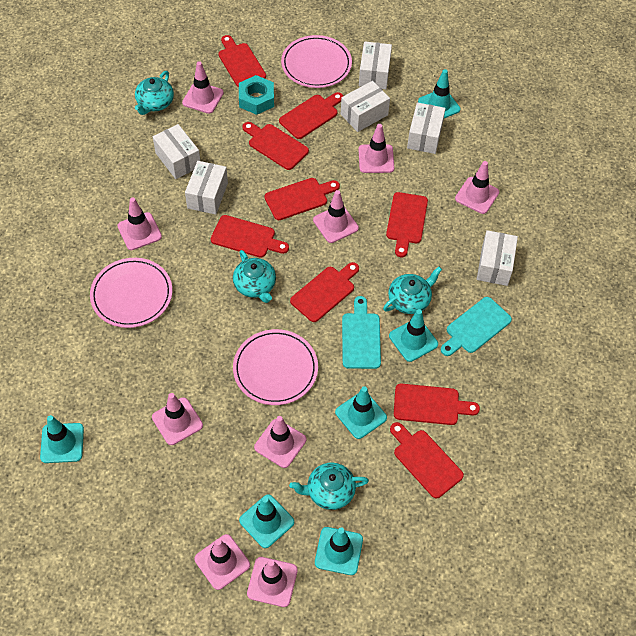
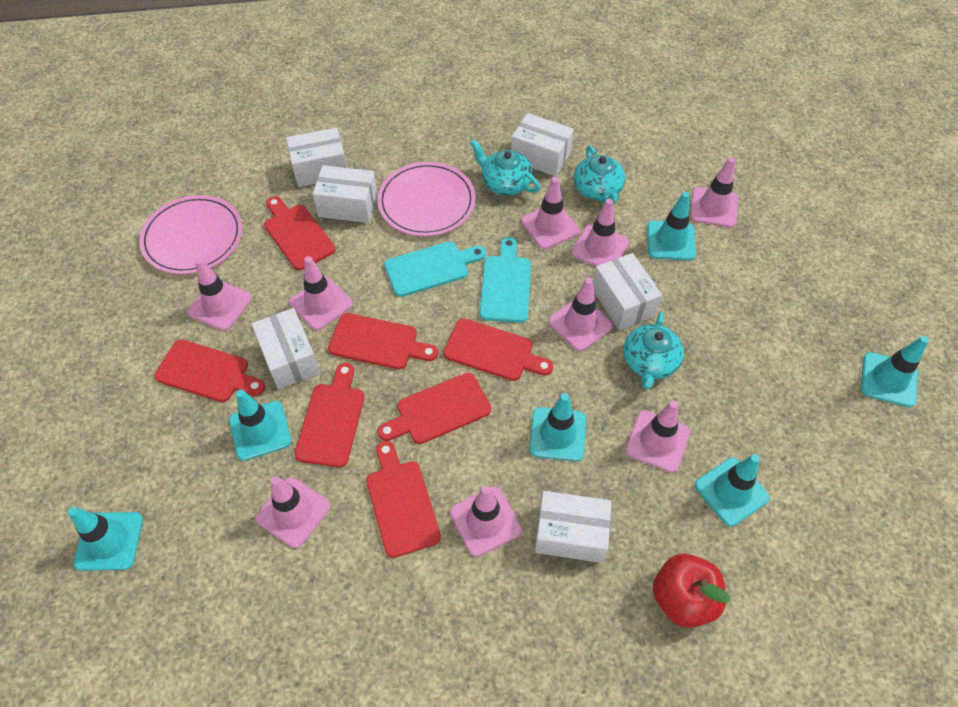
pink plate: 3 -> 2
red apple: 0 -> 1
red cutting board: 9 -> 7
turquoise nut: 1 -> 0
turquoise teapot: 4 -> 3

